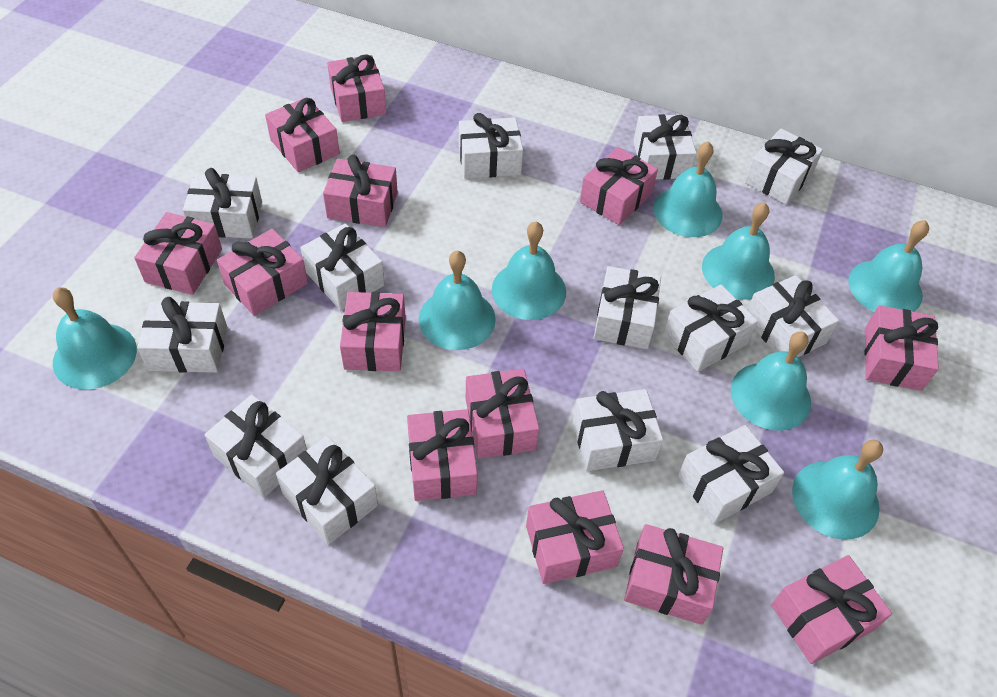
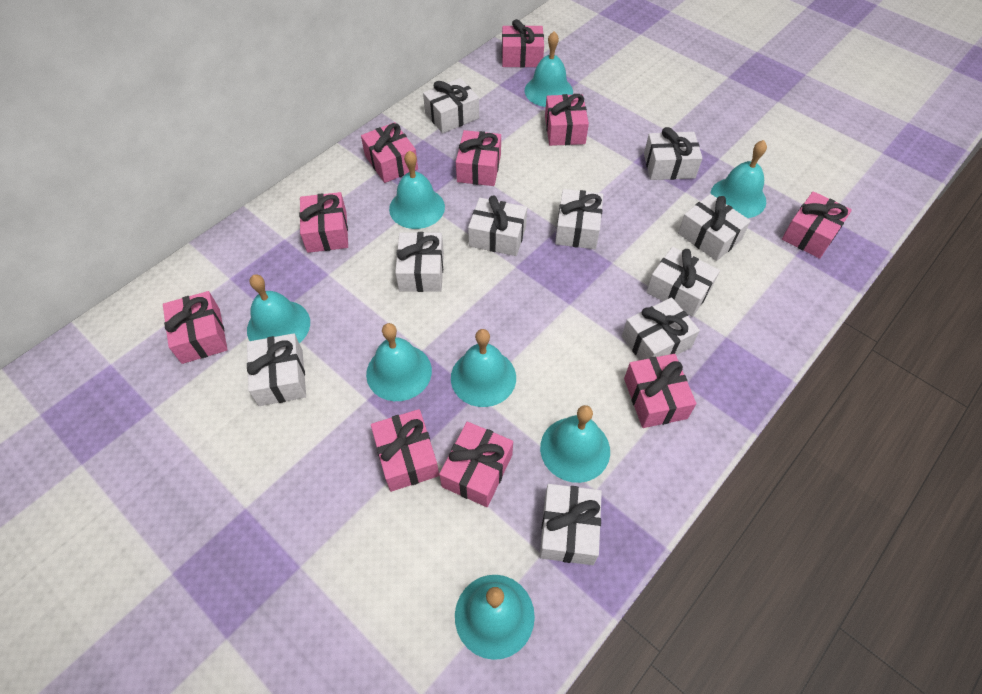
pink gift: 13 -> 10
white gift: 13 -> 10

